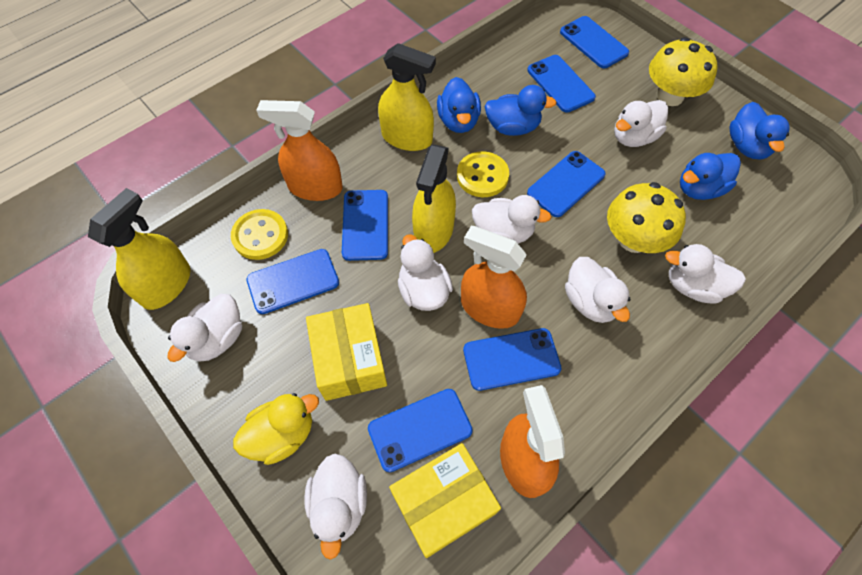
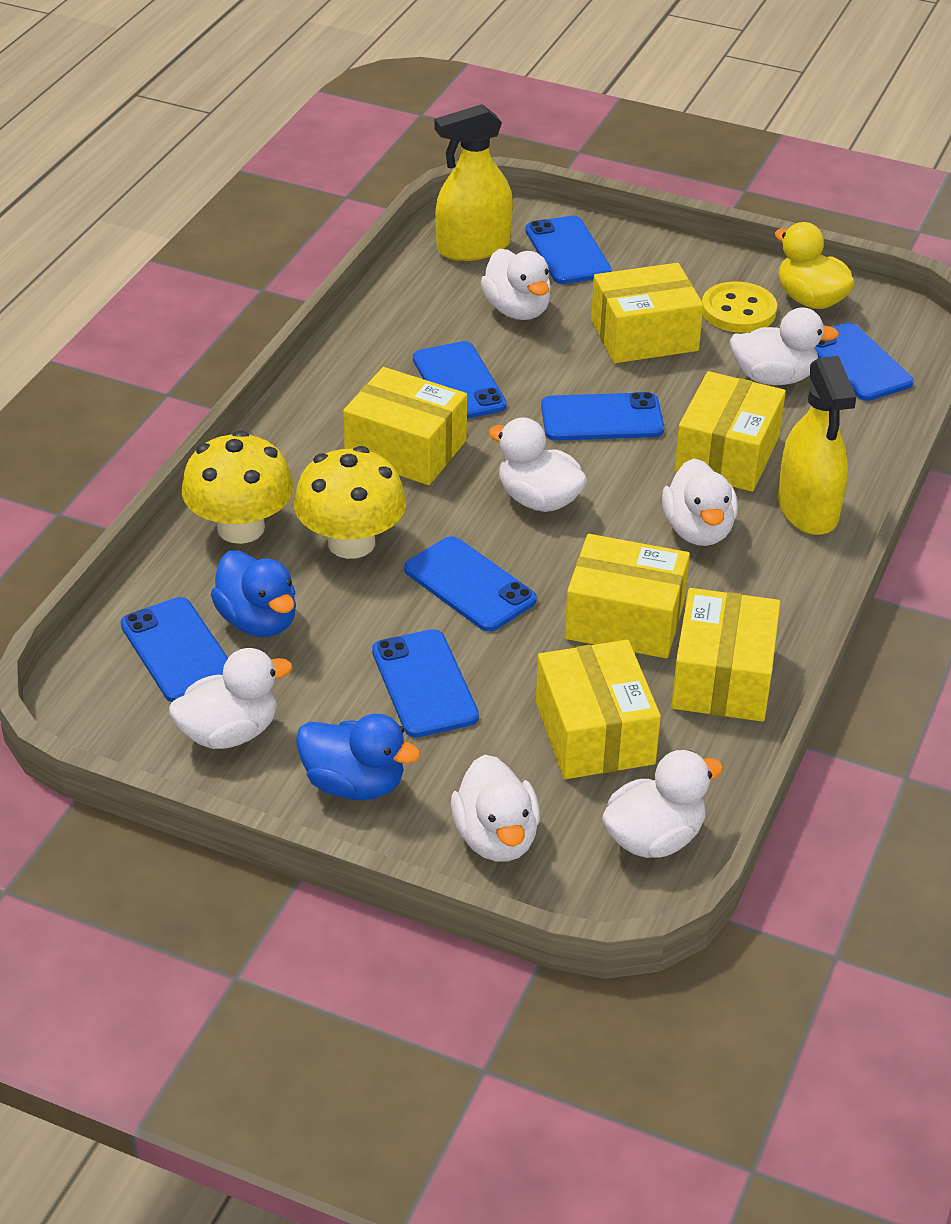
blue duck: 4 -> 2
orange spray bottle: 3 -> 0
yellow box: 2 -> 6
yellow button: 2 -> 1
yellow spray bottle: 3 -> 2

